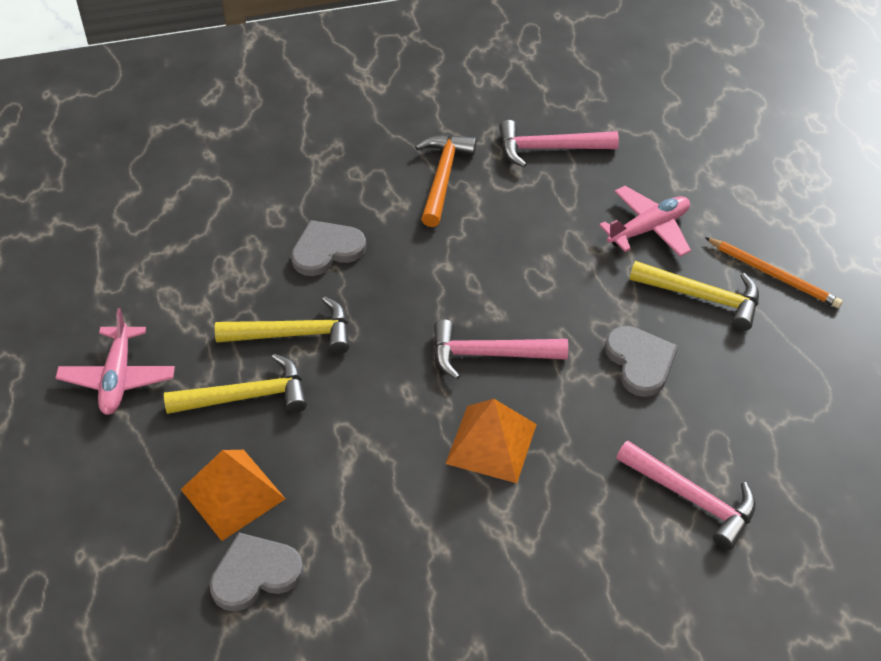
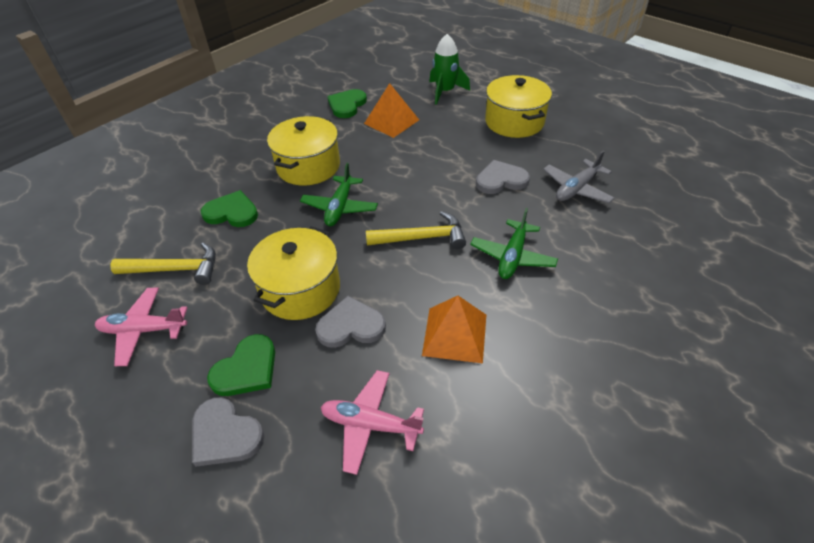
green heart: 0 -> 3
green plane: 0 -> 2
green rocket: 0 -> 1
grey plane: 0 -> 1
orange hammer: 1 -> 0
orange pencil: 1 -> 0
pink hammer: 3 -> 0
yellow hammer: 3 -> 2
yellow pot: 0 -> 3

